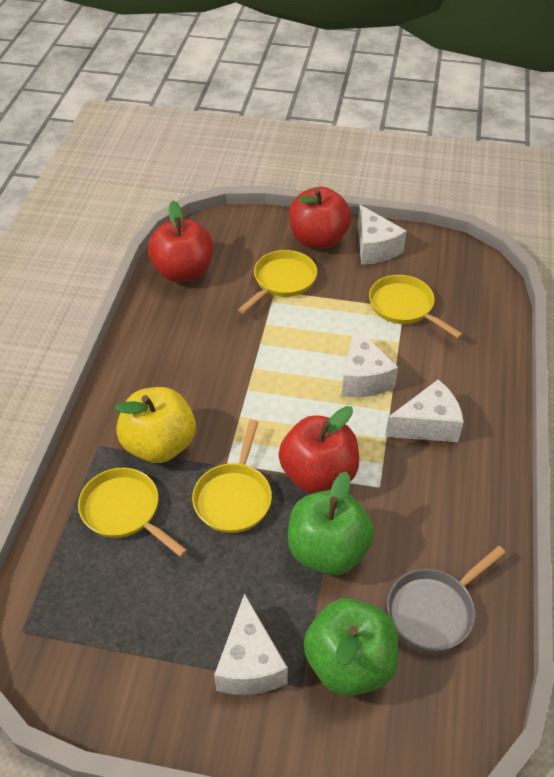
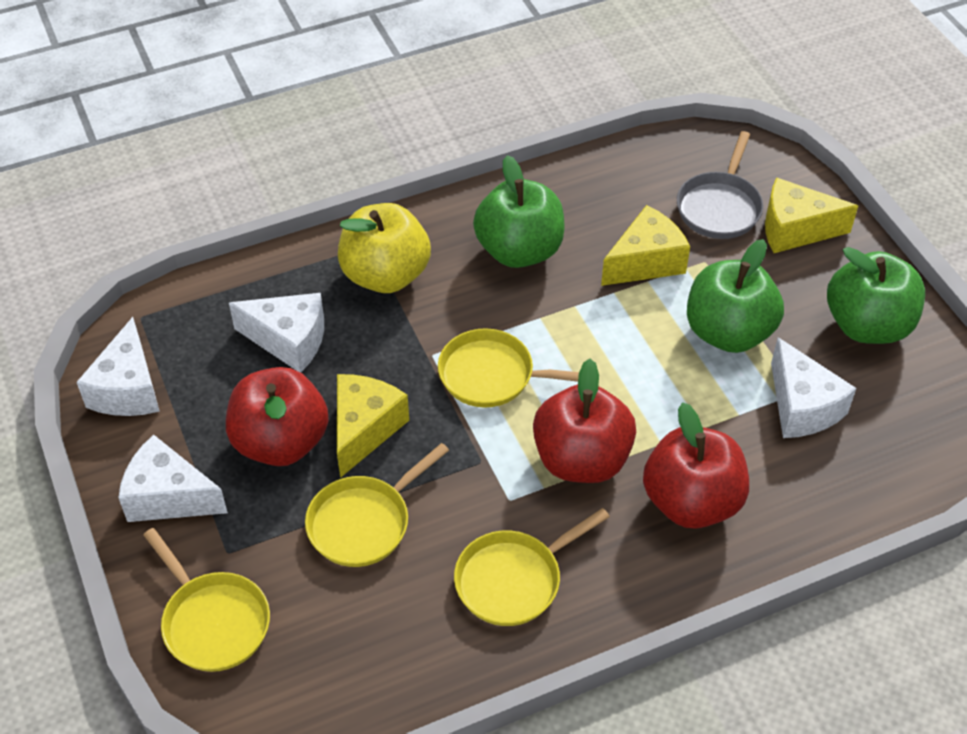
green apple: 2 -> 3
yellow cheese: 0 -> 3

